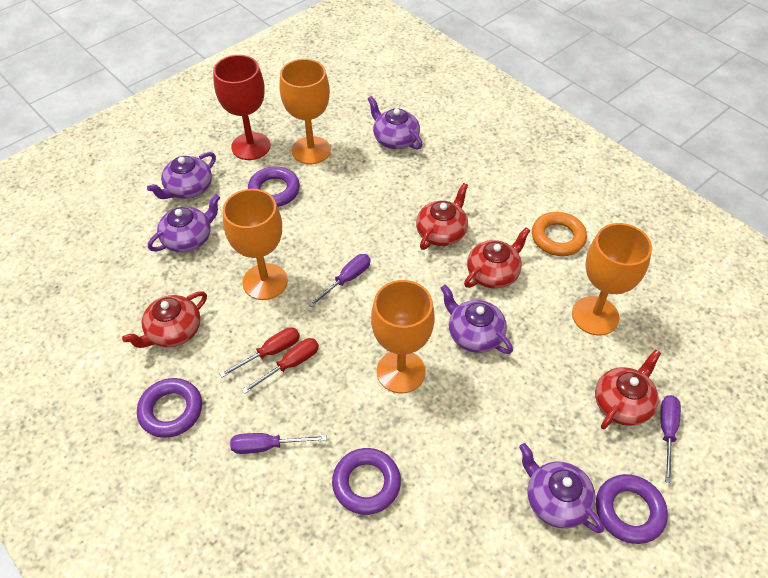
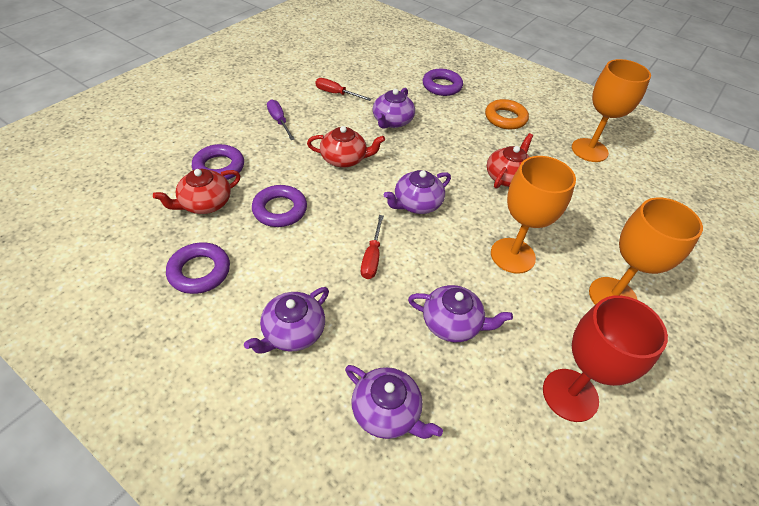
orange goblet: 4 -> 3
purple screwdriver: 3 -> 1
red teapot: 4 -> 3

